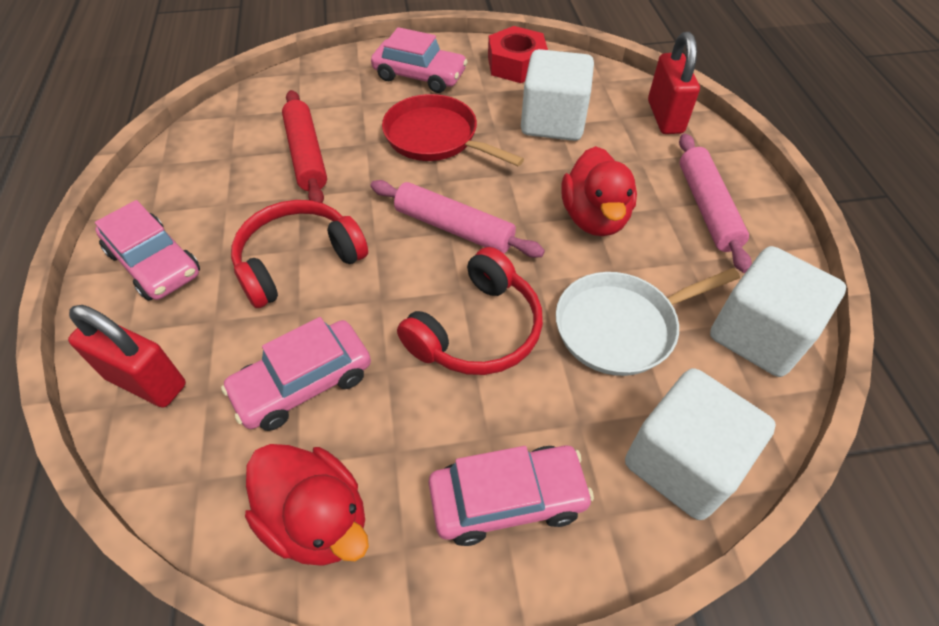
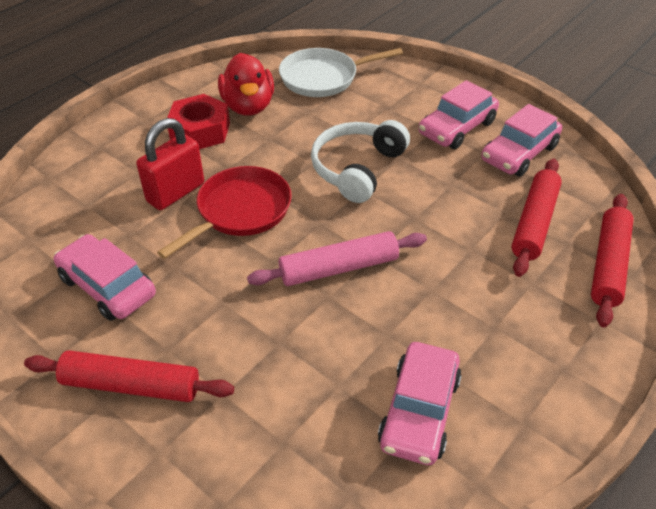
pink rolling pin: 2 -> 1
red duck: 2 -> 1
red headphones: 2 -> 0
red padlock: 2 -> 1
red rolling pin: 1 -> 3
white cube: 3 -> 0
white headphones: 0 -> 1

